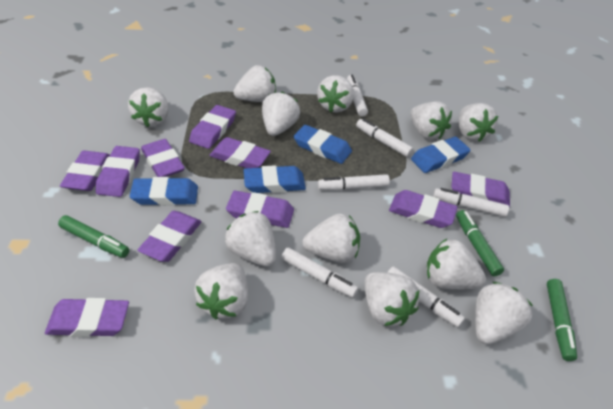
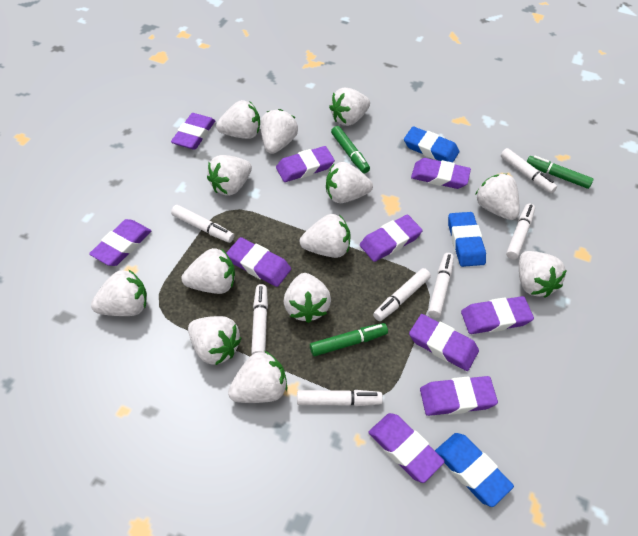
blue eraser: 4 -> 3
white marker: 6 -> 7
white strawberry: 12 -> 13

